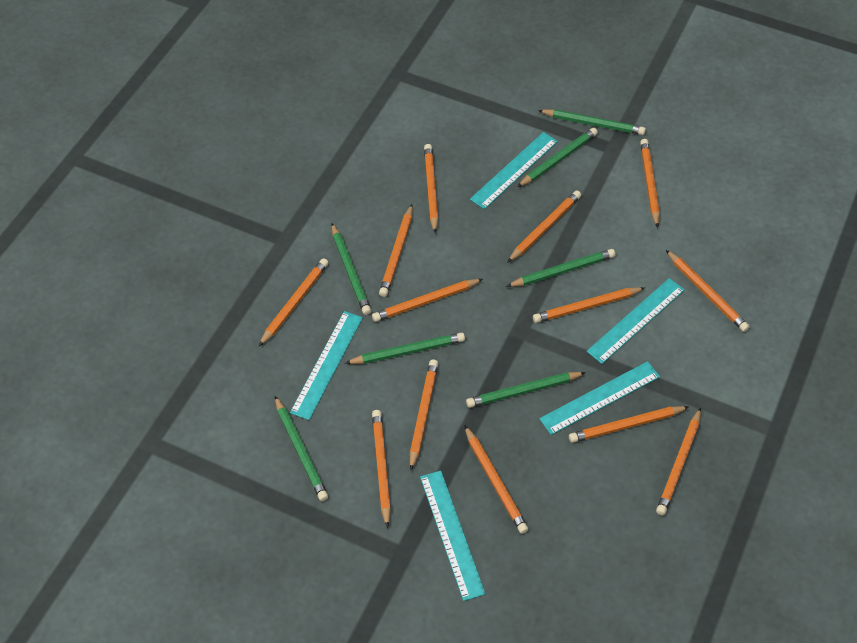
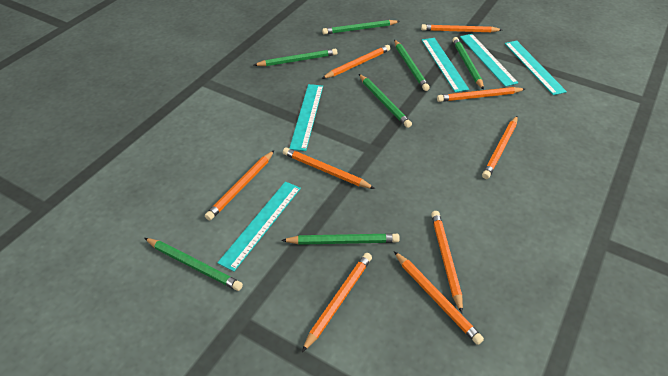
orange pencil: 13 -> 9

